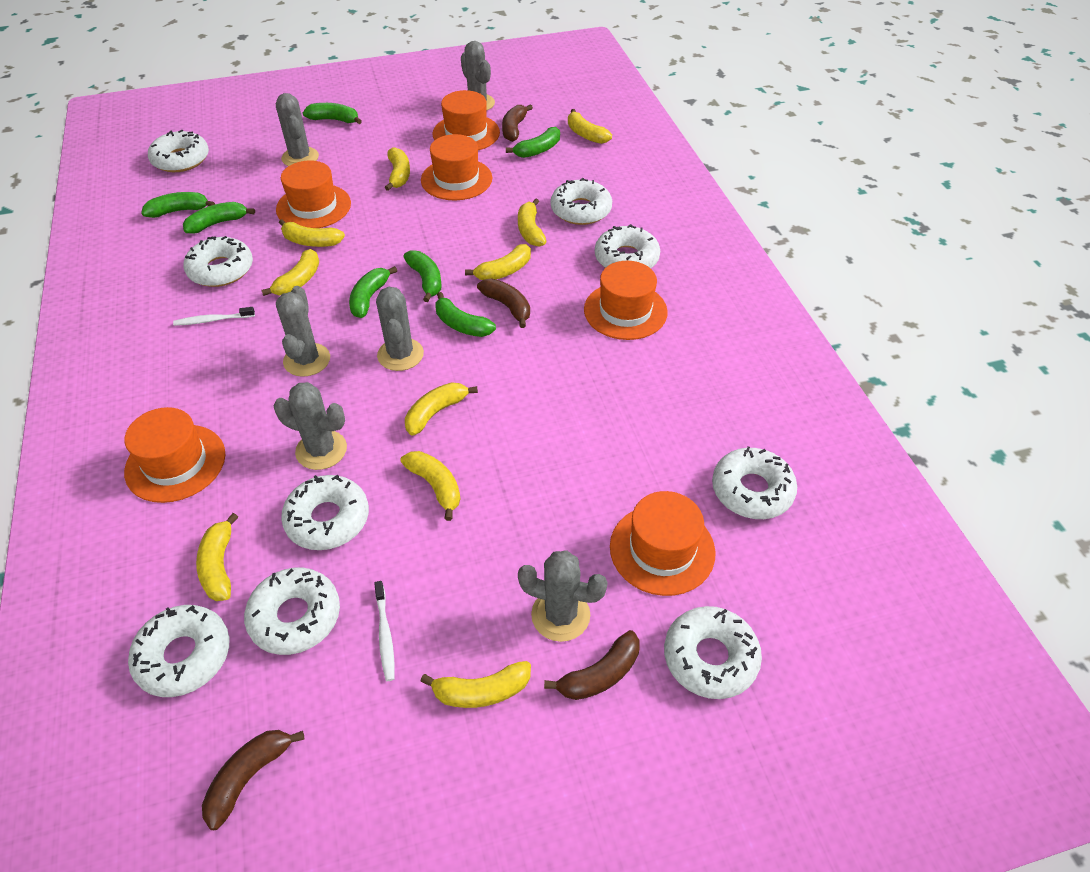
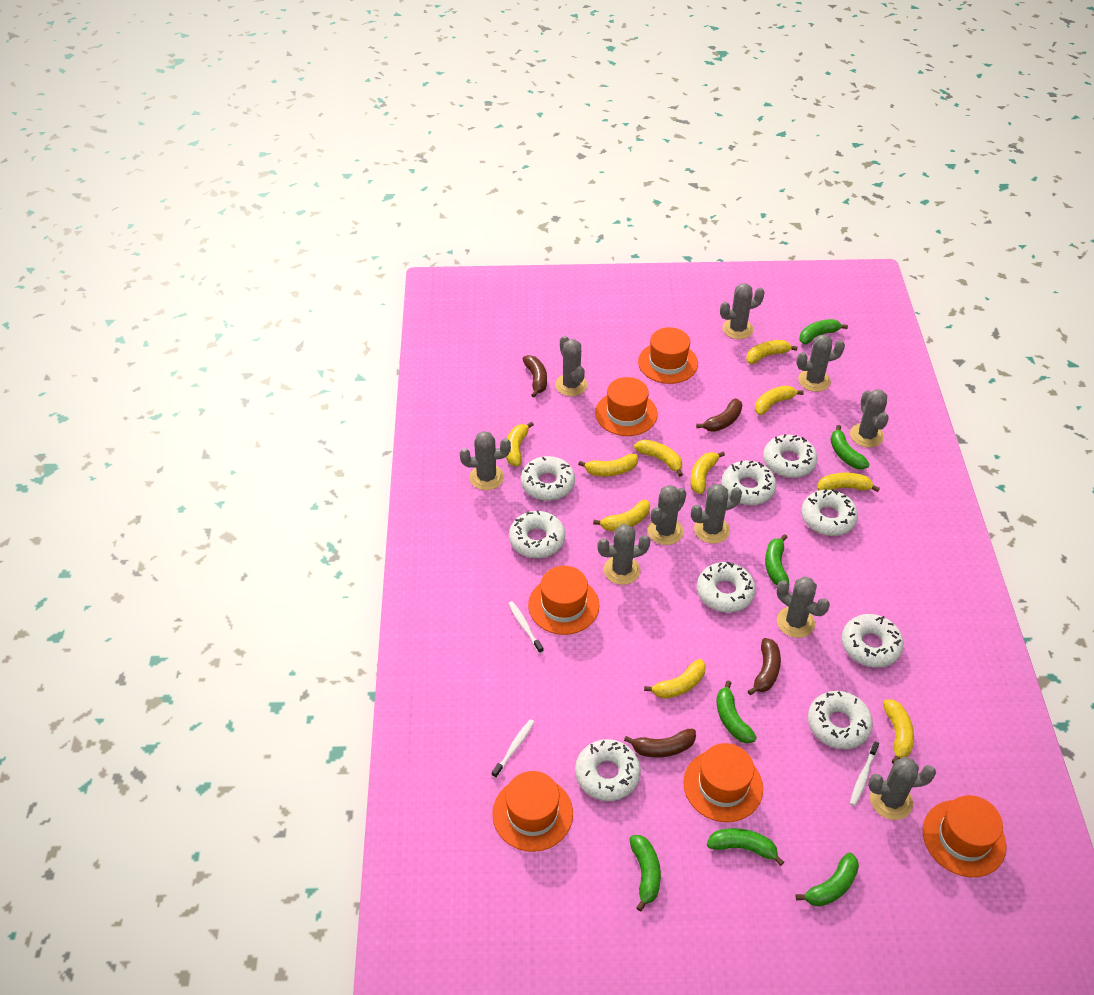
grey cactus: 6 -> 10
white toothbrush: 2 -> 3

